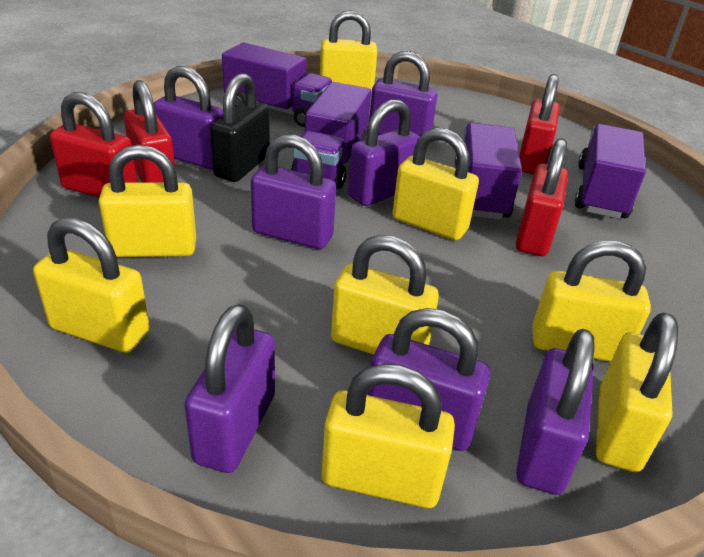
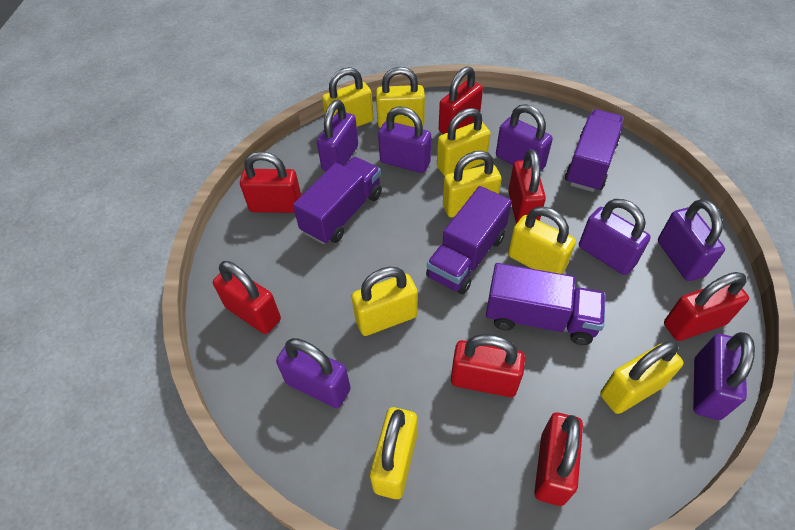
black padlock: 1 -> 0
red padlock: 4 -> 7

